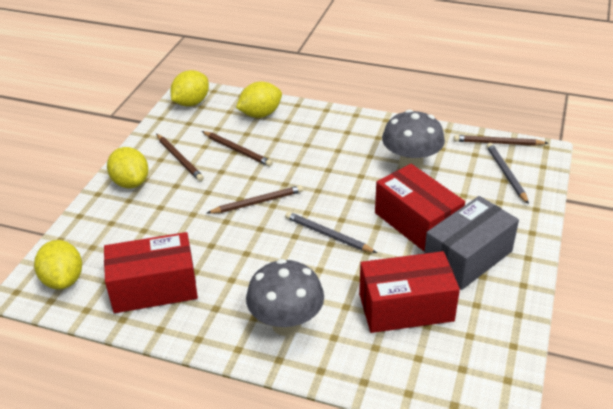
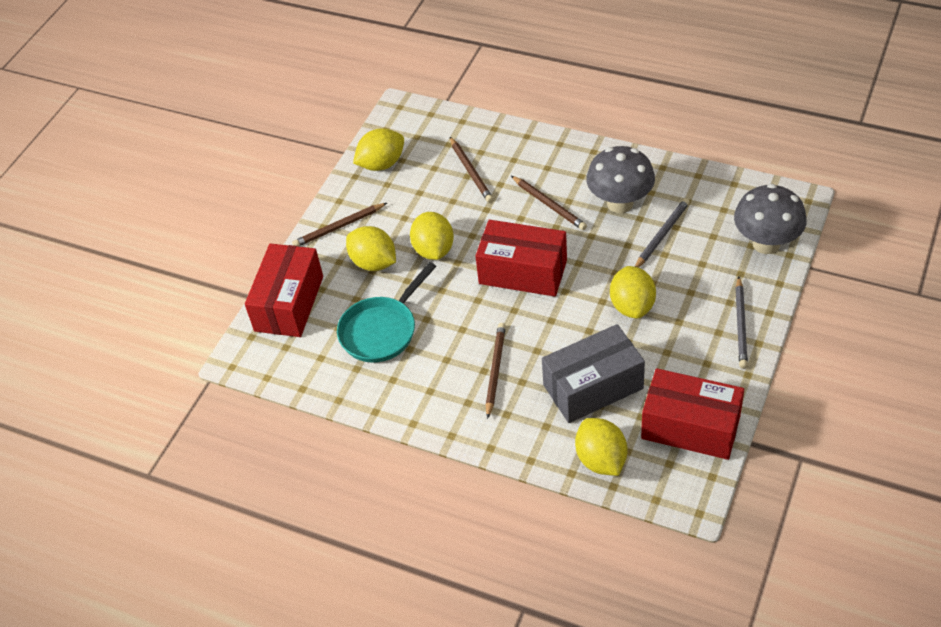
turquoise pan: 0 -> 1
yellow lemon: 4 -> 5

